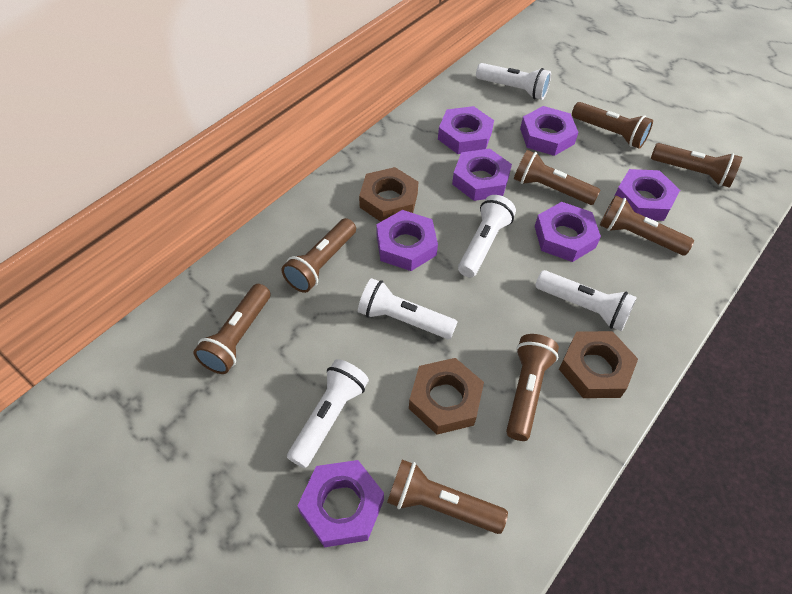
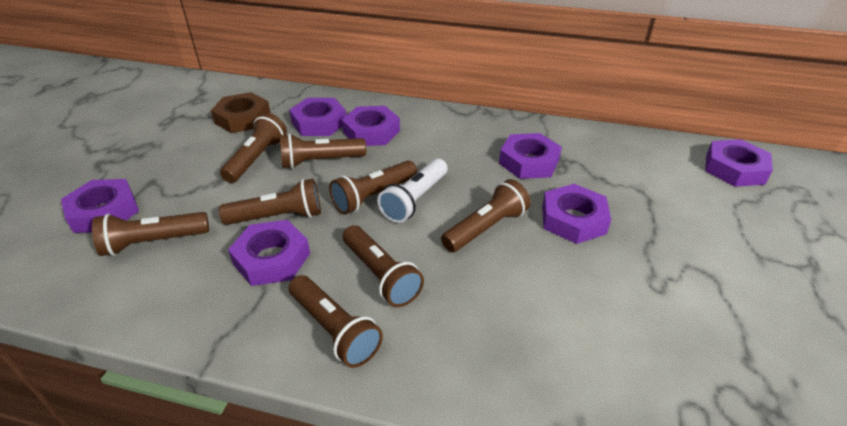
brown nut: 3 -> 1
white flashlight: 5 -> 1

